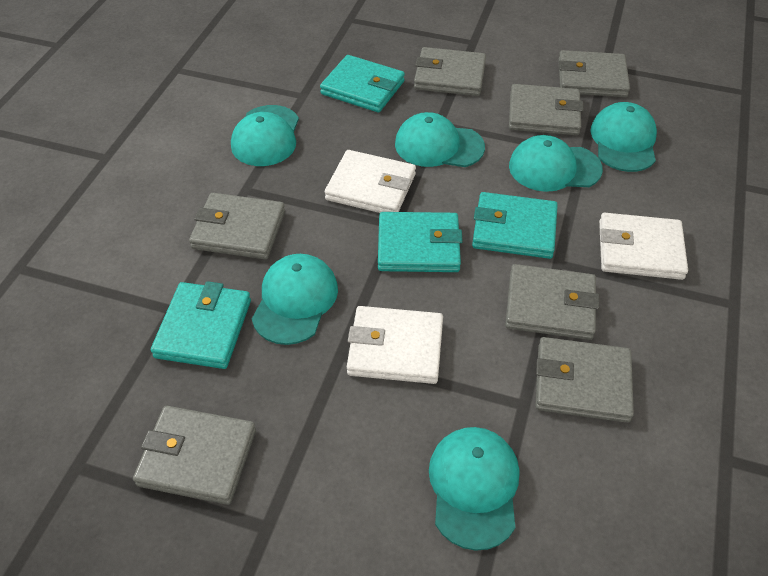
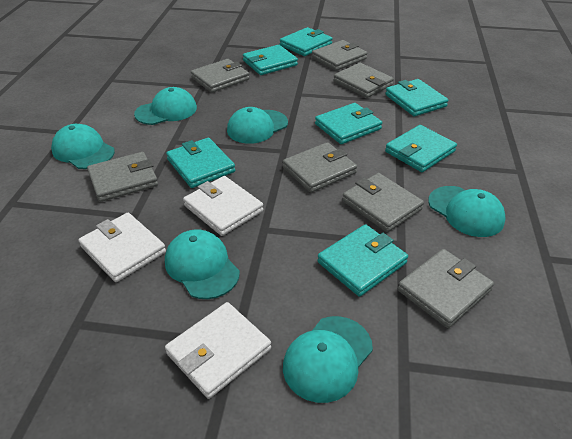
turquoise wallet: 4 -> 7

